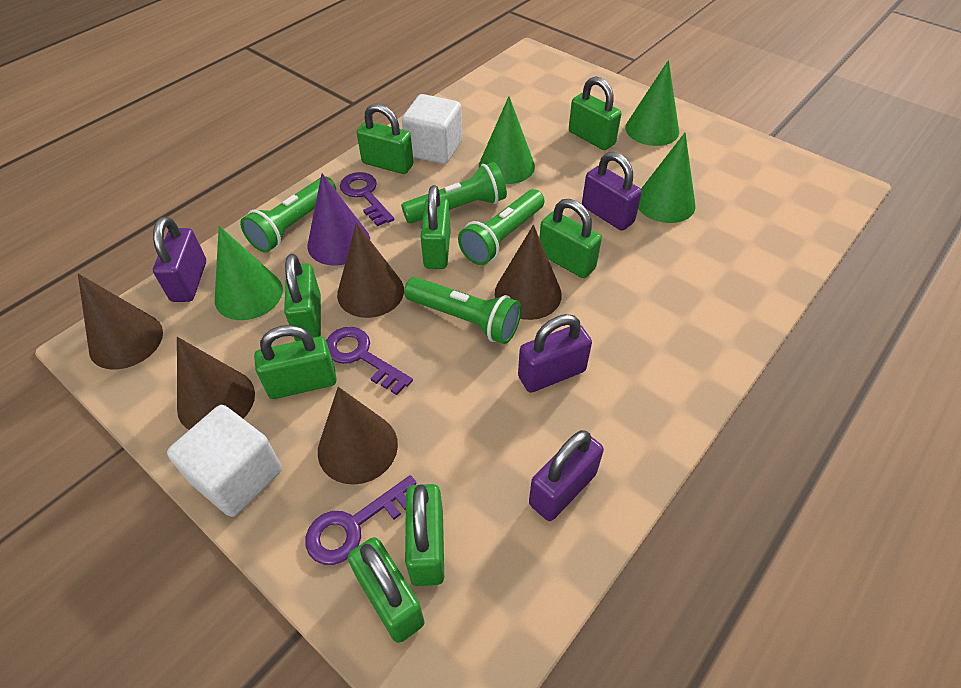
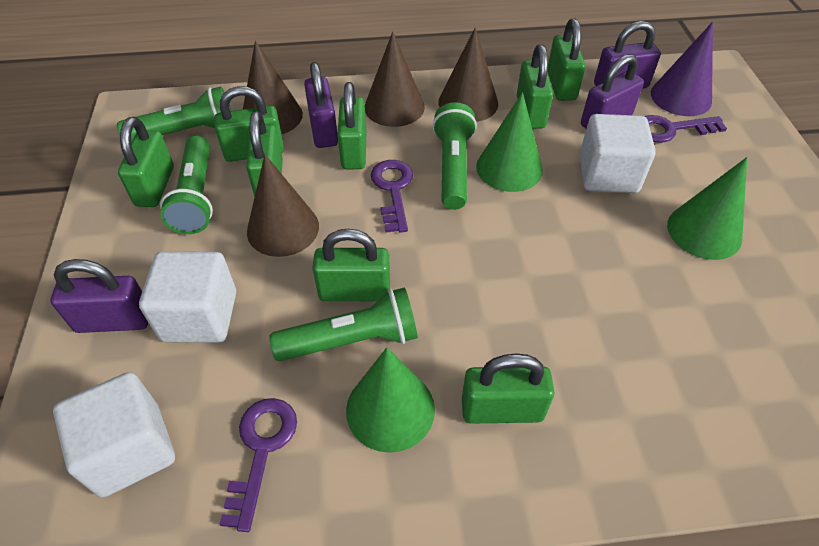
brown cone: 5 -> 4
green cone: 4 -> 3
white cube: 2 -> 3

